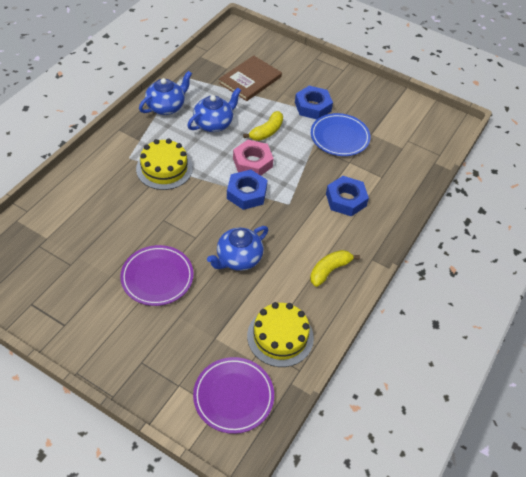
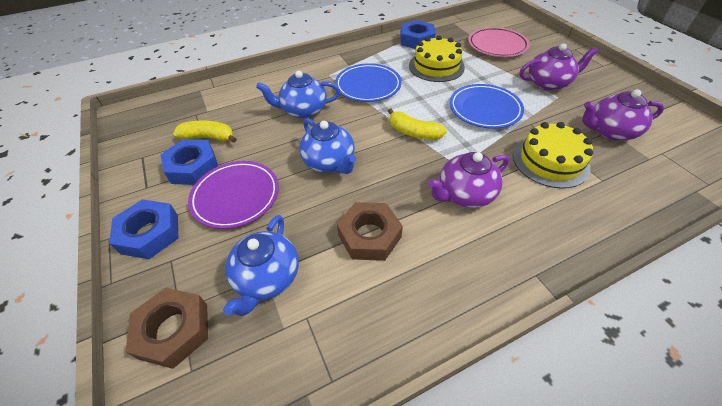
blue plate: 1 -> 2
brown book: 1 -> 0
brown nut: 0 -> 2
pink nut: 1 -> 0
pink plate: 0 -> 1
purple plate: 2 -> 1
purple teapot: 0 -> 3

